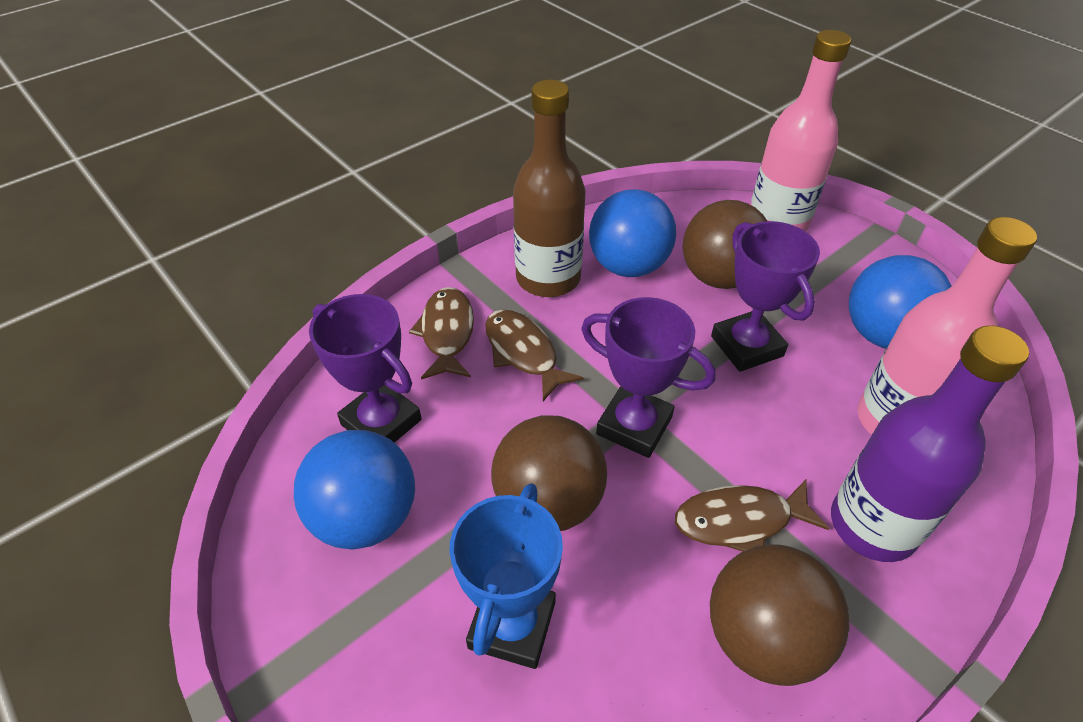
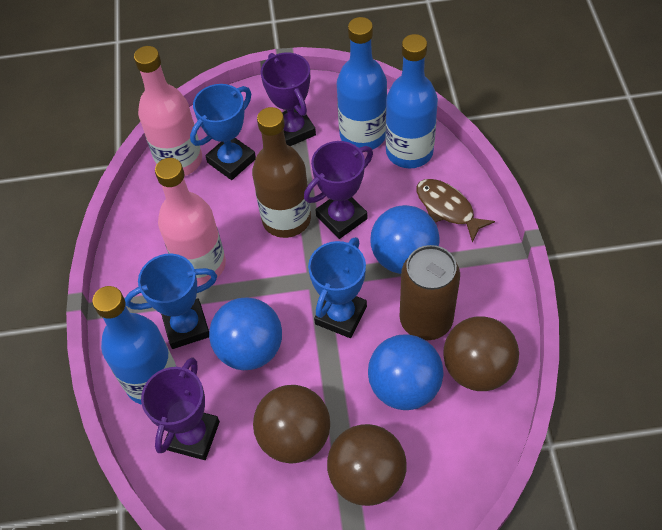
blue bottle: 0 -> 3
blue trophy: 1 -> 3
brown can: 0 -> 1
brown fish: 3 -> 1
purple bottle: 1 -> 0

